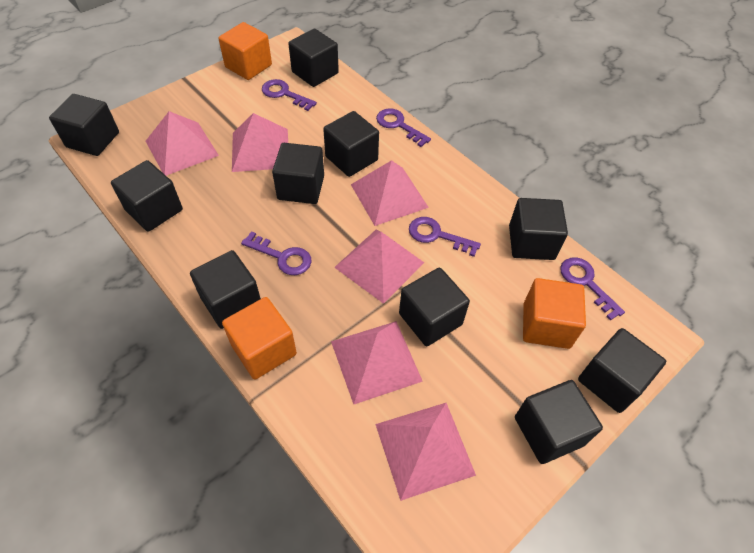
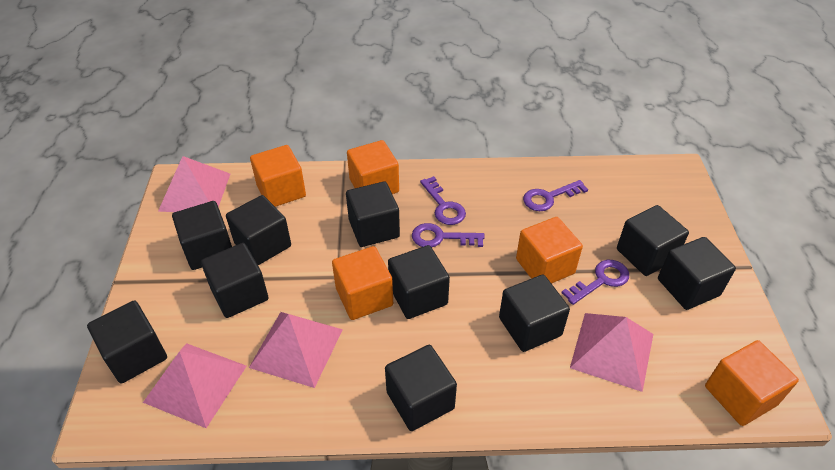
orange cube: 3 -> 5
pink pyramid: 6 -> 4
purple key: 5 -> 4

